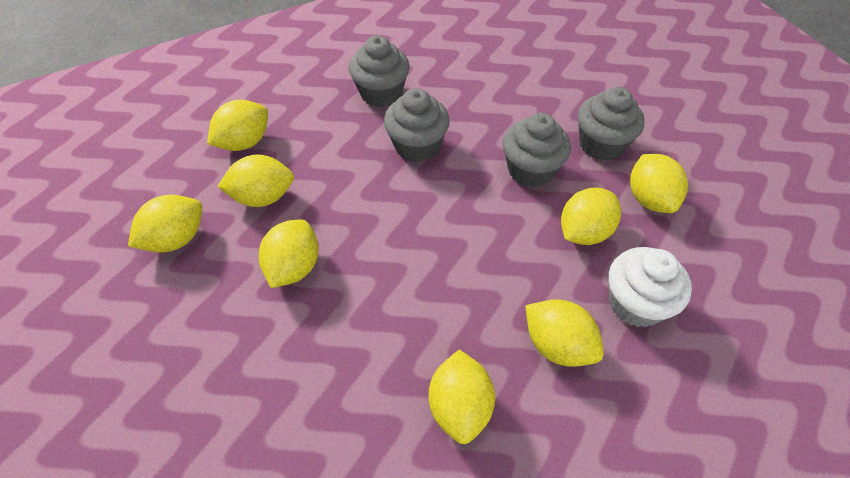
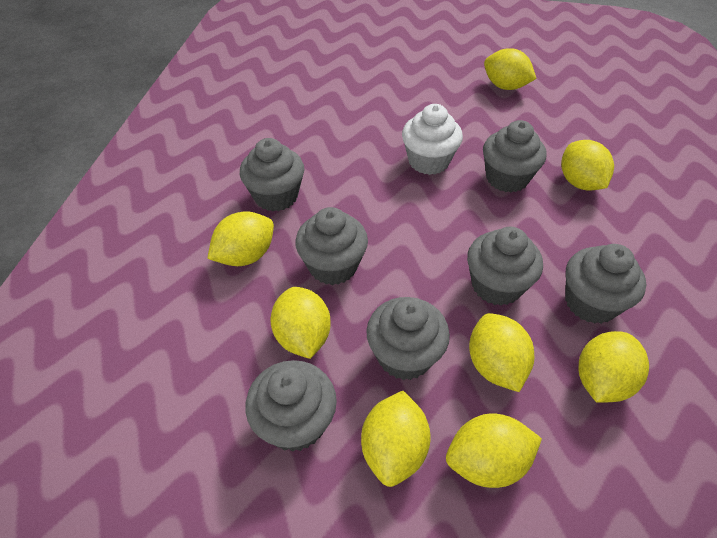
grey cupcake: 4 -> 7

